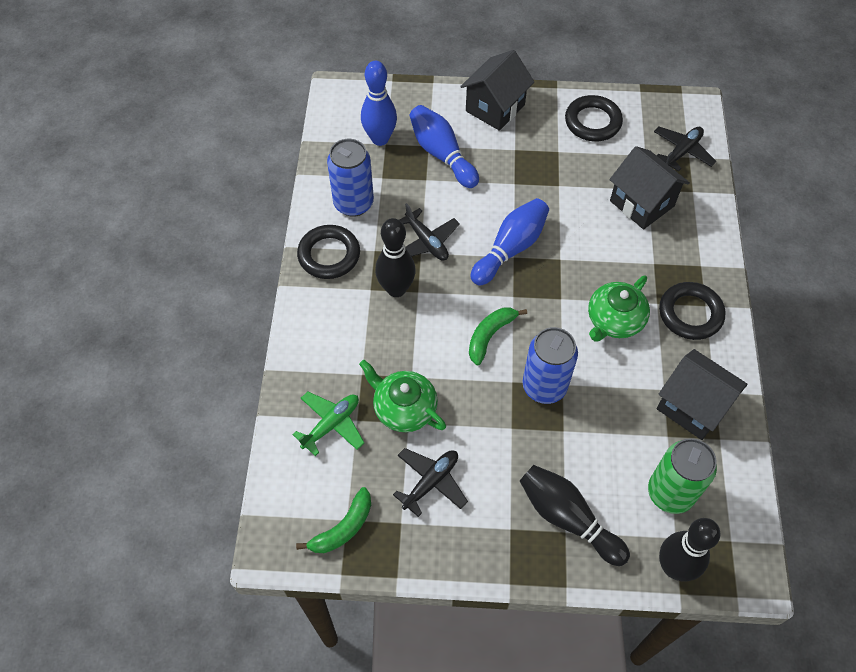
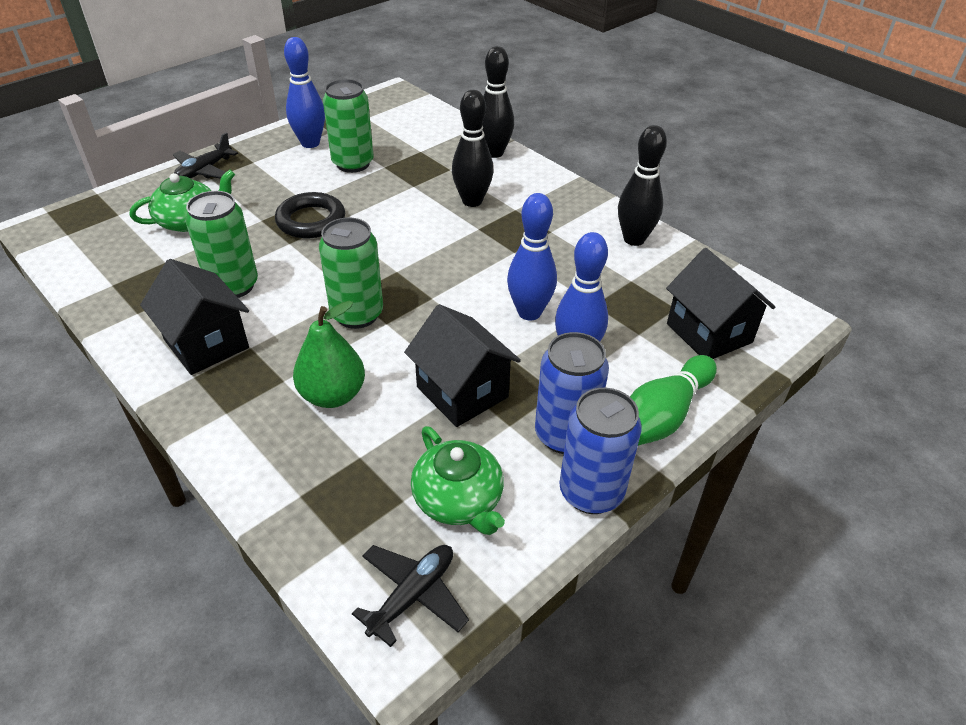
black plane: 3 -> 2
black ring: 3 -> 1
green banana: 2 -> 0
green bowling pin: 0 -> 1
green can: 1 -> 3
green pear: 0 -> 1
green plane: 1 -> 0

